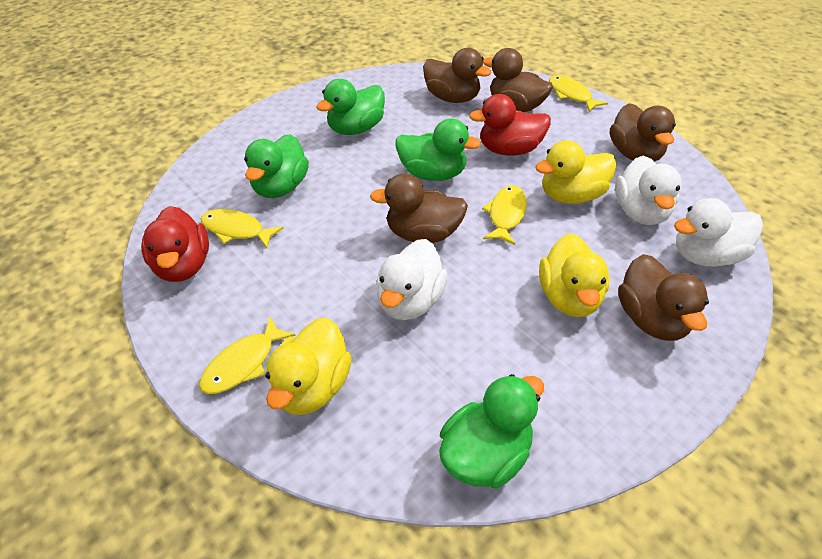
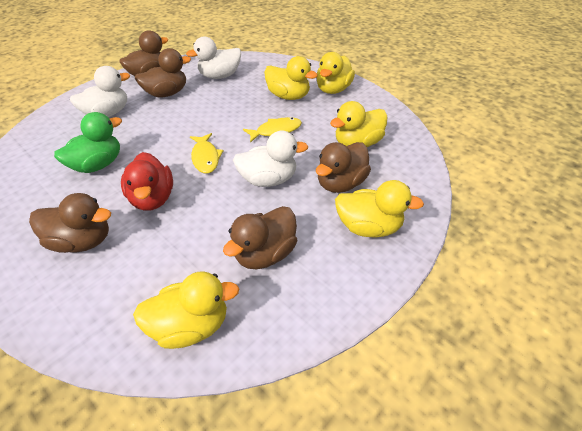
green duck: 4 -> 1
red duck: 2 -> 1
yellow duck: 3 -> 5
yellow fish: 4 -> 2

